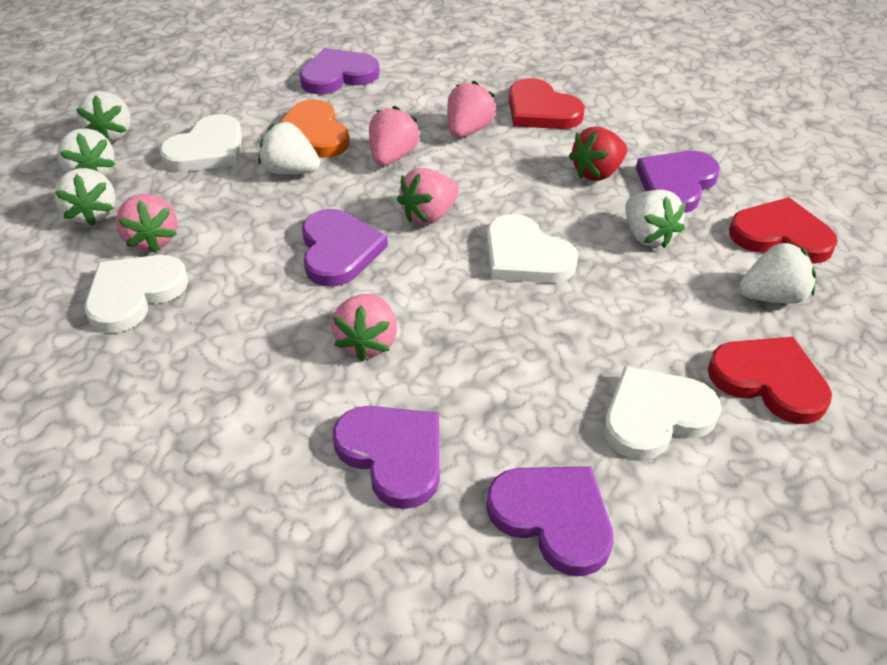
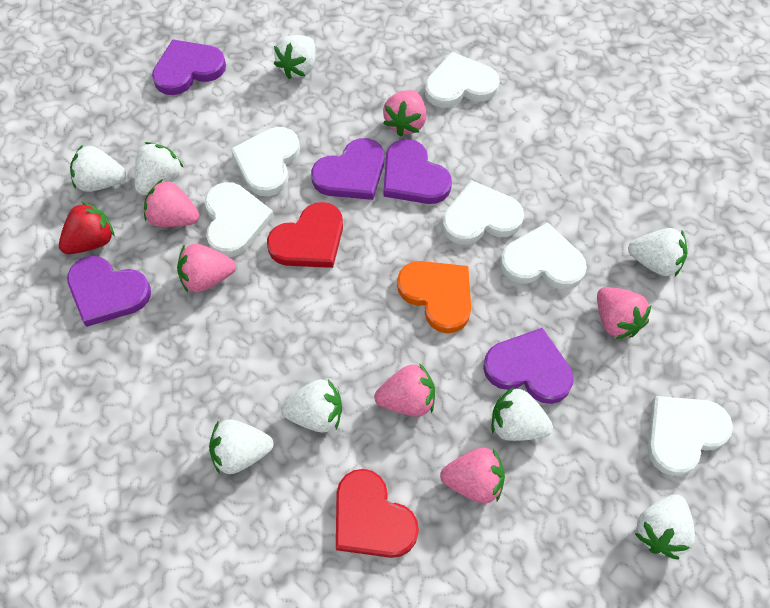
pink strawberry: 5 -> 6
red heart: 3 -> 2
white heart: 4 -> 6
white strawberry: 6 -> 8

